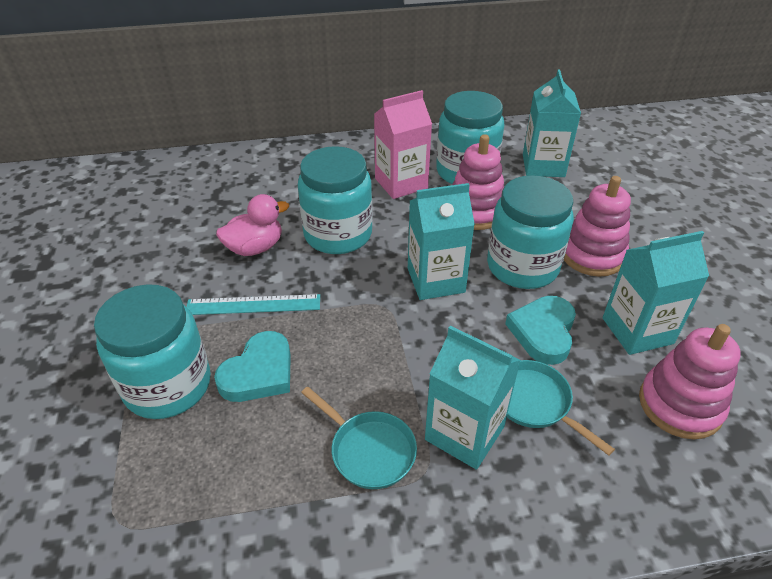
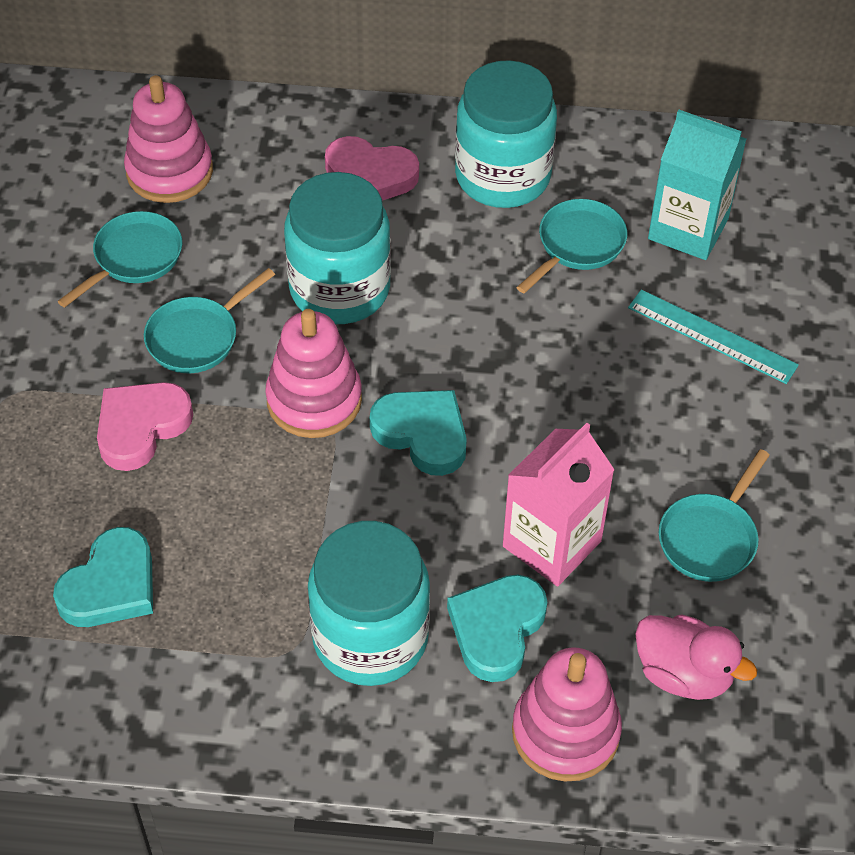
pink heart: 0 -> 2
turquoise carton: 4 -> 1
turquoise heart: 2 -> 3
turquoise jar: 4 -> 3
turquoise pan: 2 -> 4

